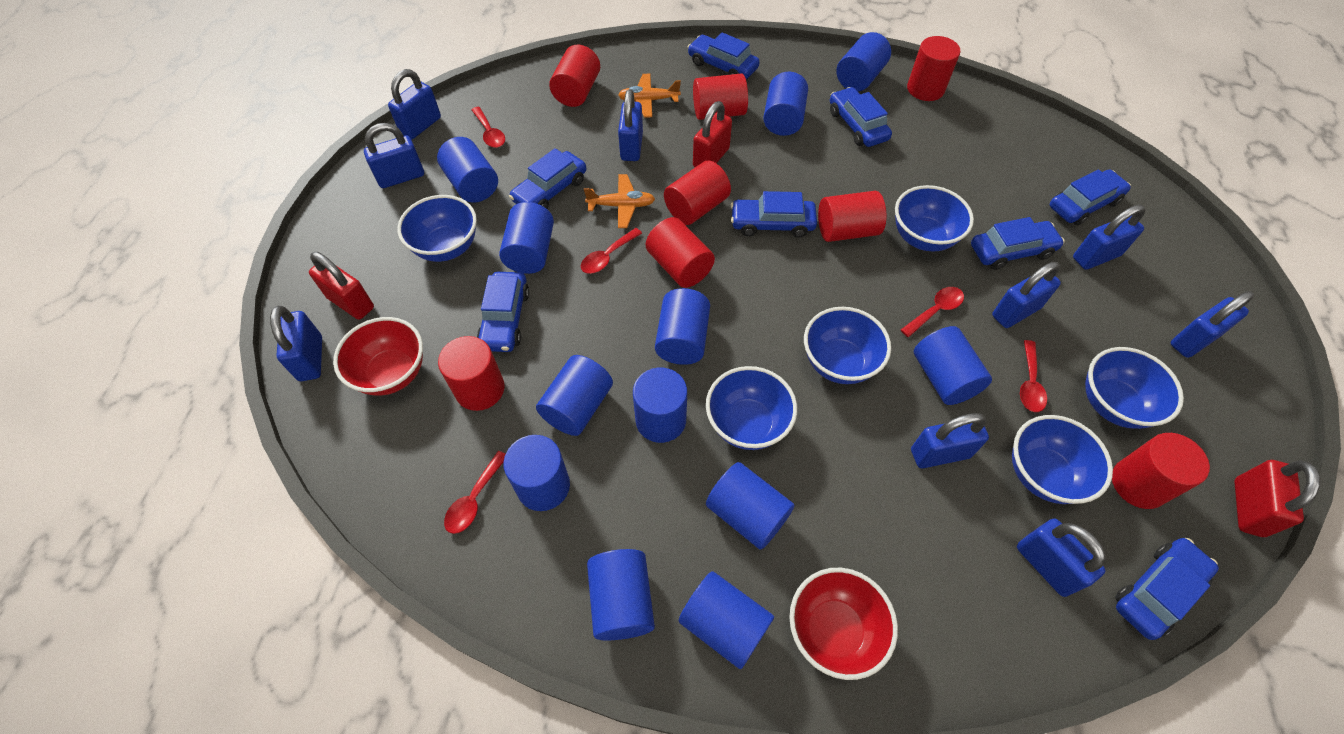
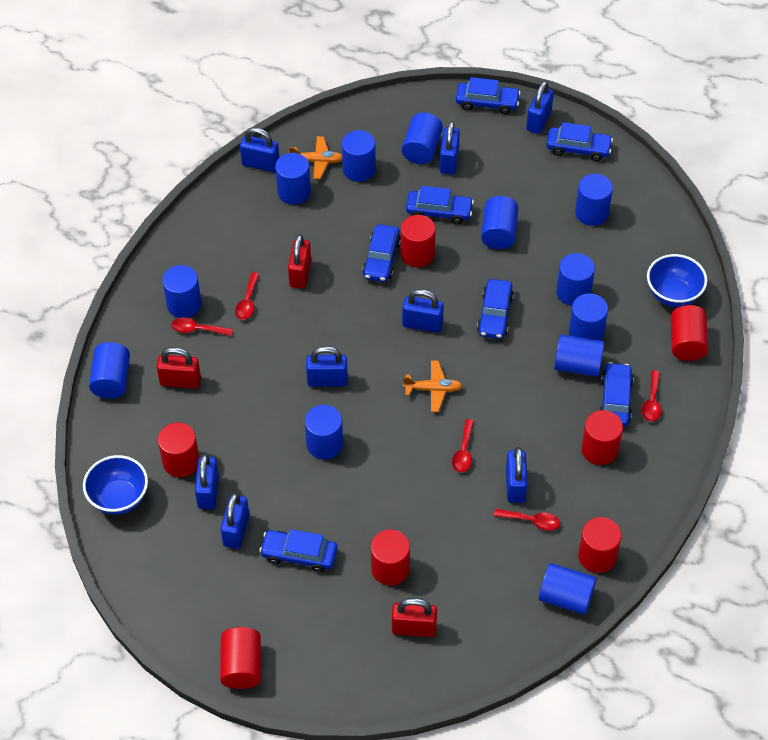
blue bowl: 6 -> 2
blue car: 8 -> 7
blue padlock: 9 -> 8
red bowl: 2 -> 0
red cylinder: 8 -> 7

